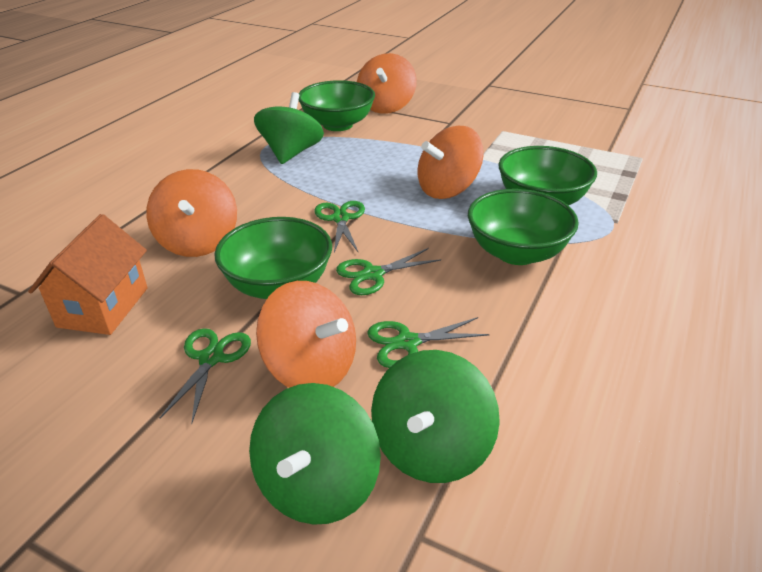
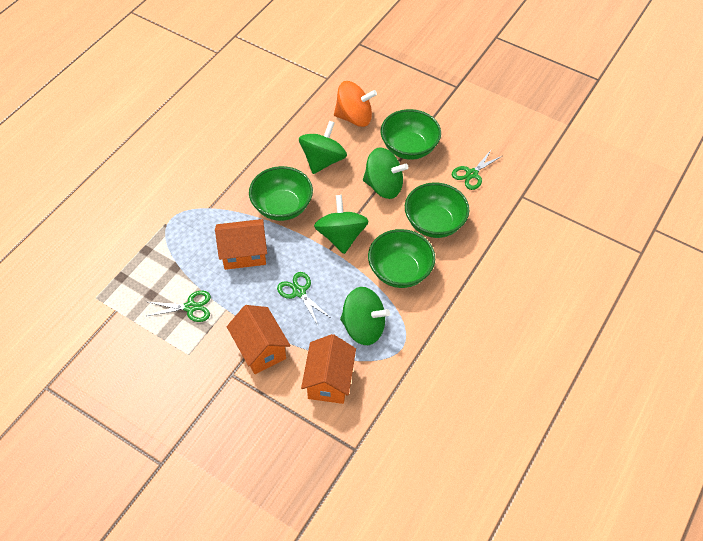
green scissors: 4 -> 3
green spinning top: 3 -> 4
orange house: 1 -> 3
orange spinning top: 4 -> 1

